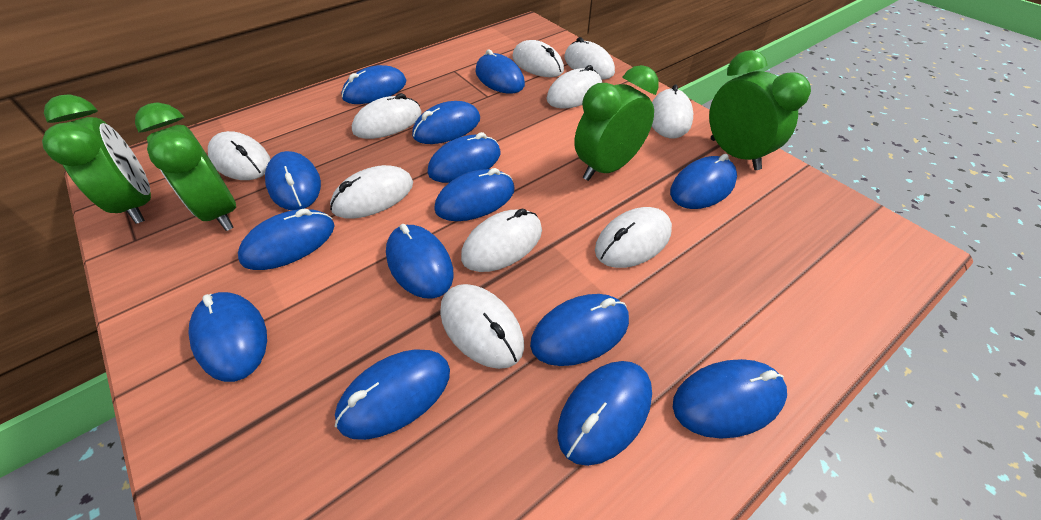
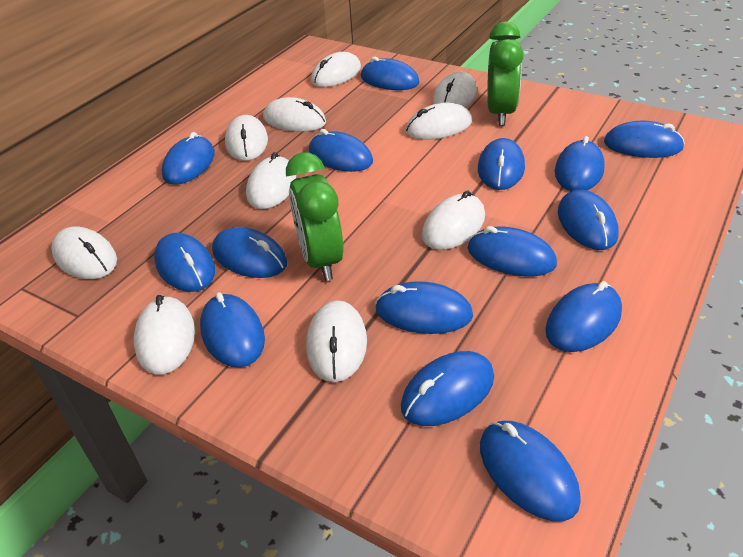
blue mouse: 14 -> 15
green clock: 4 -> 2

